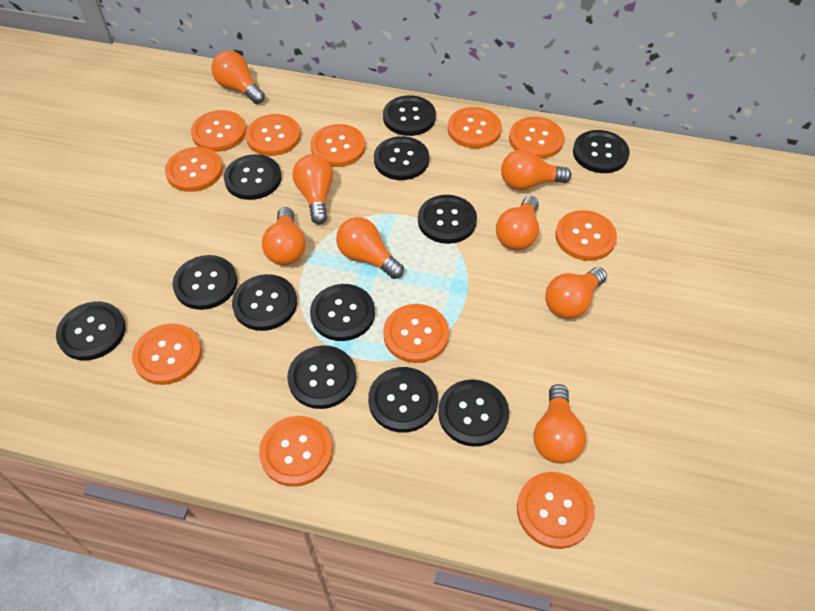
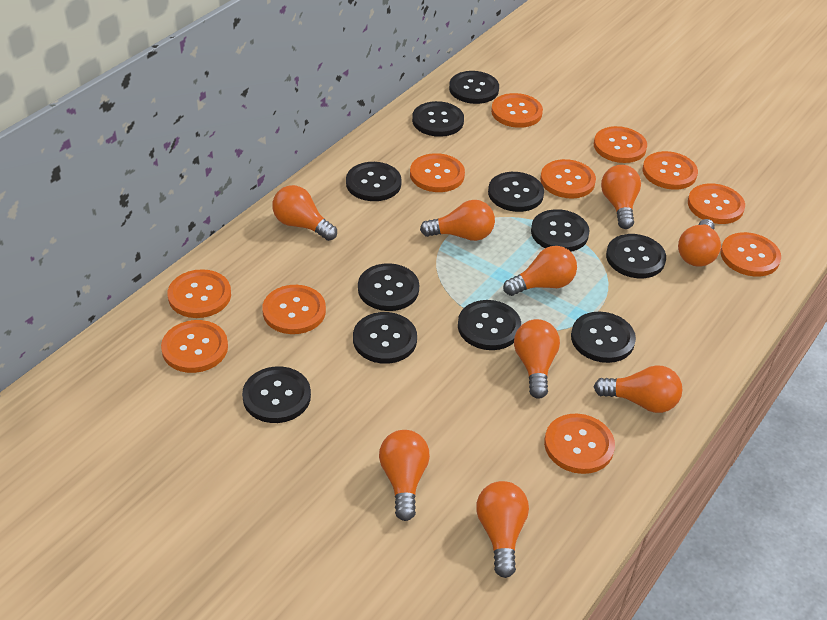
black button: 12 -> 11
orange light bulb: 8 -> 9

